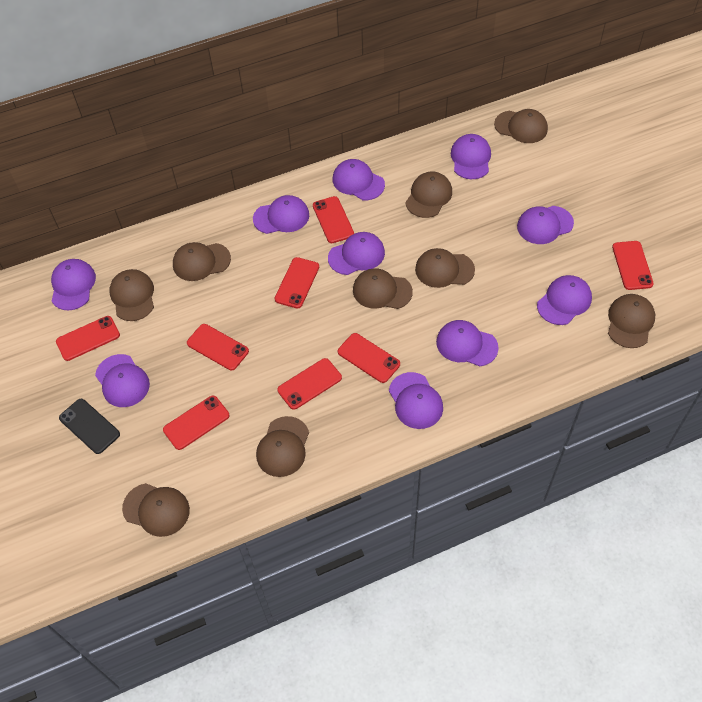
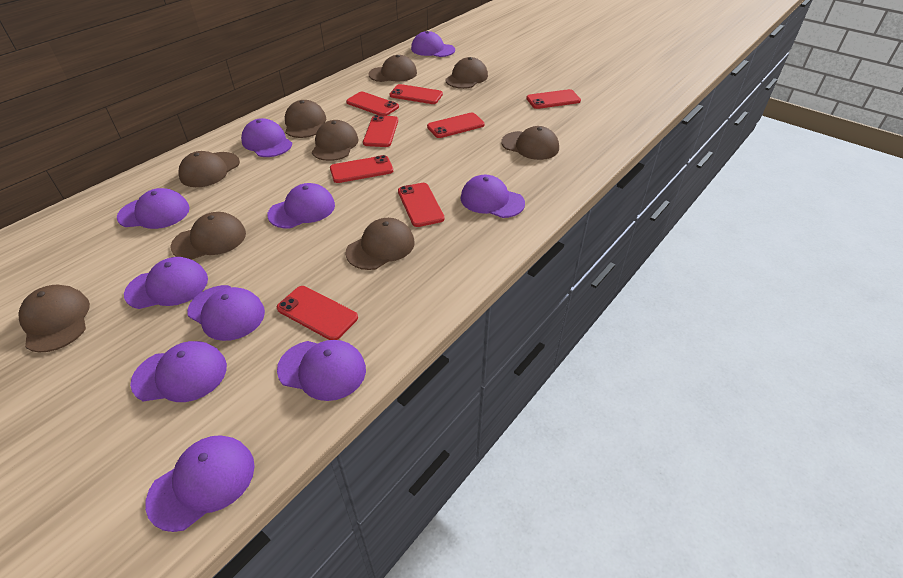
black phone: 1 -> 0

